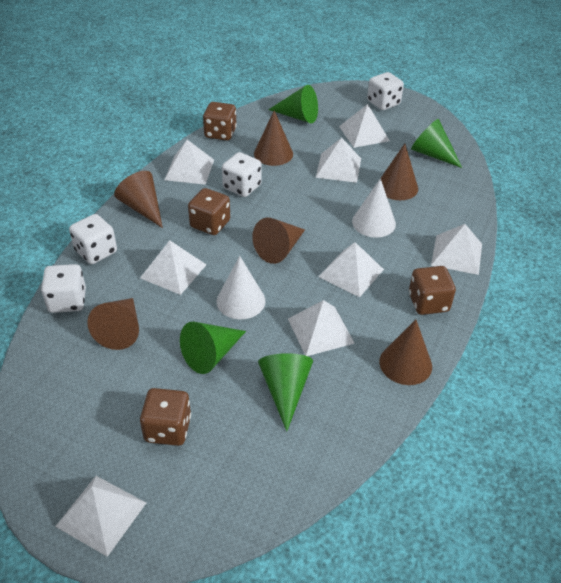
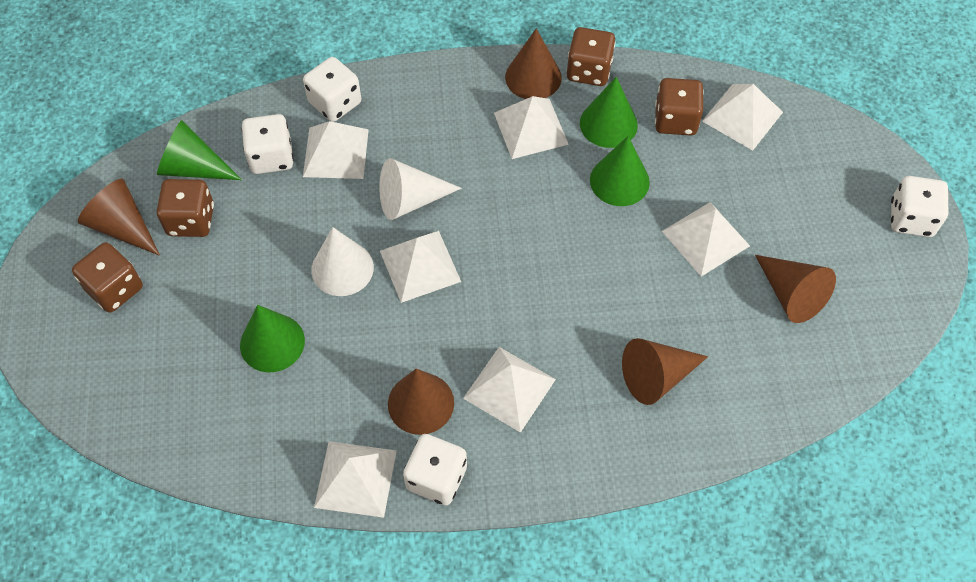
brown cone: 6 -> 5
white pyramid: 8 -> 7

